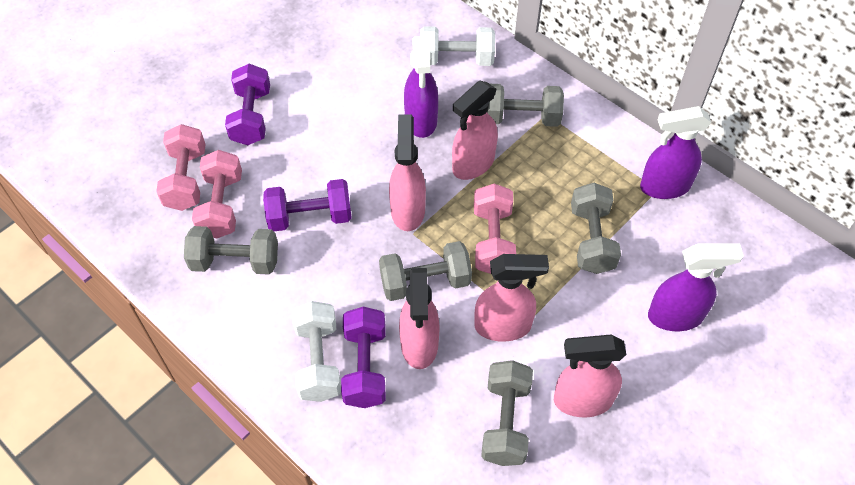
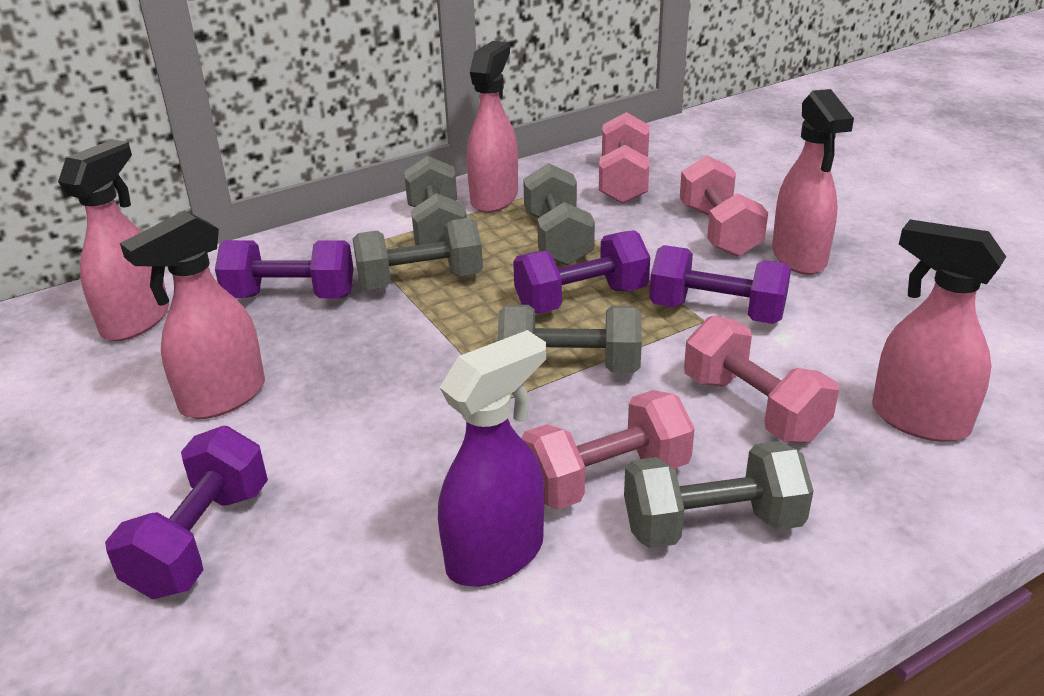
pink dumbbell: 3 -> 4
purple dumbbell: 3 -> 4
purple spray bottle: 3 -> 1
white dumbbell: 2 -> 0

